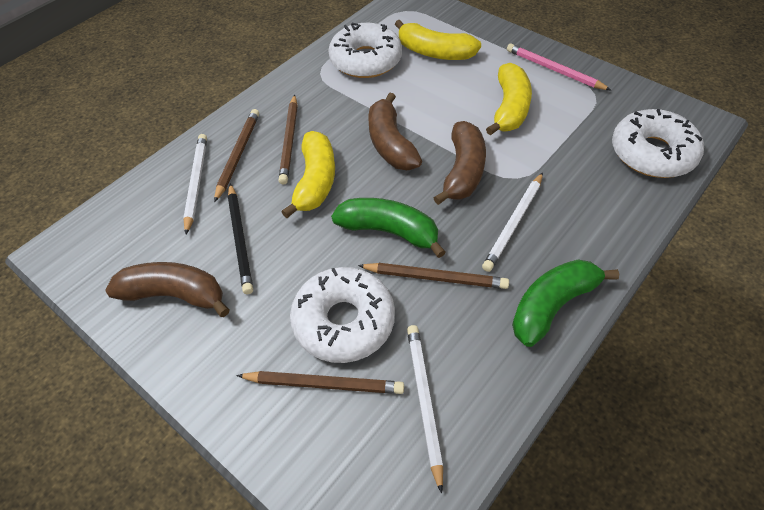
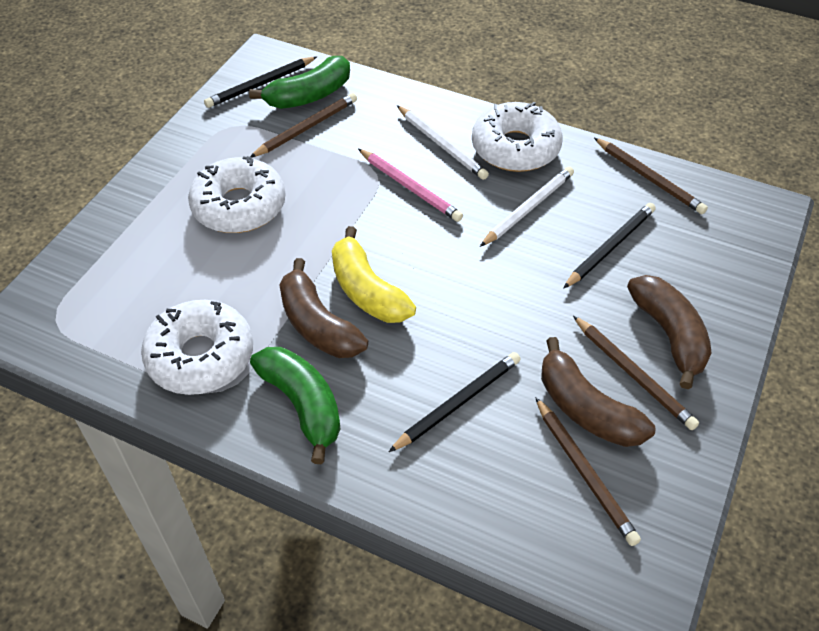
black pencil: 1 -> 3
white pencil: 3 -> 2
yellow banana: 3 -> 1

